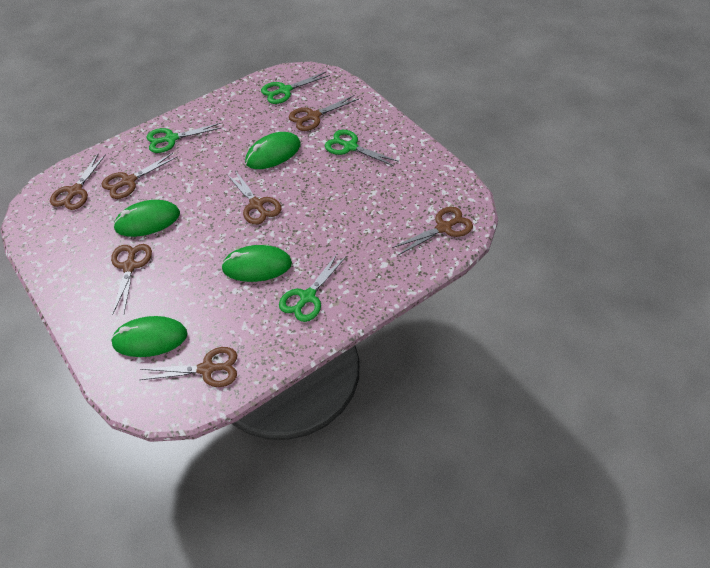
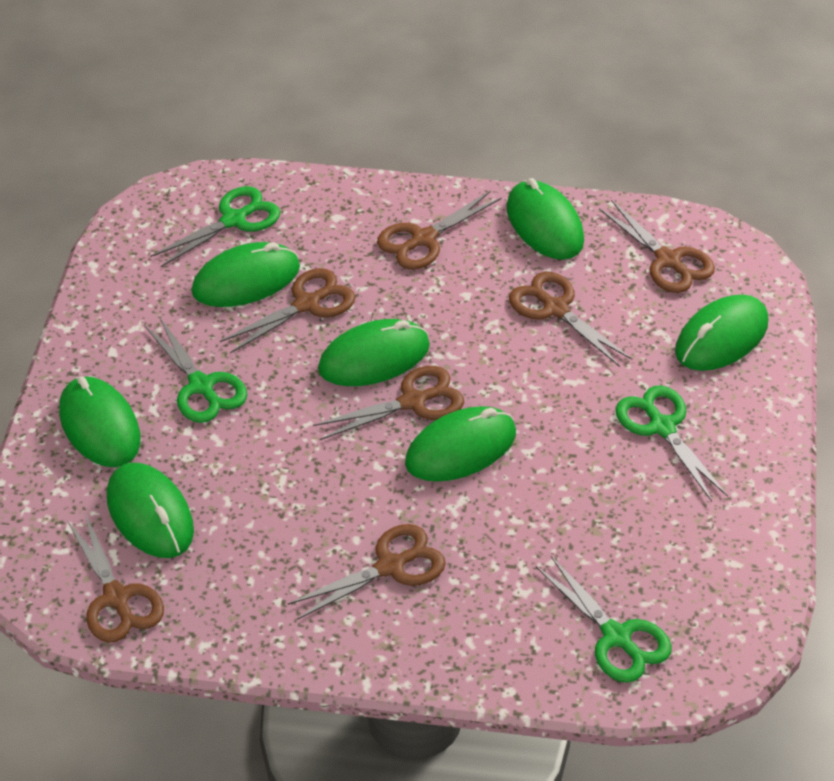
green mouse: 4 -> 7

